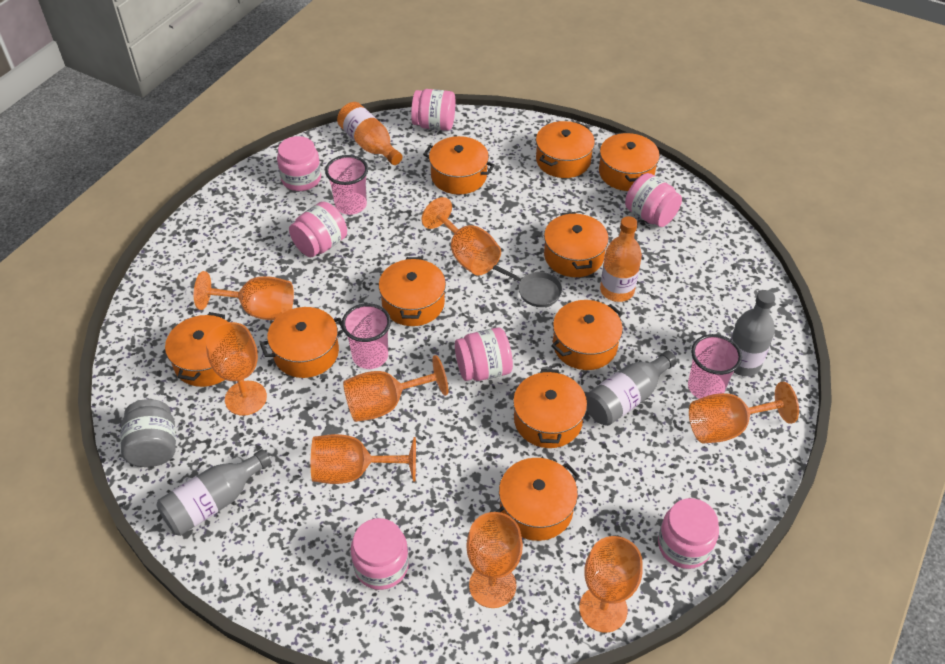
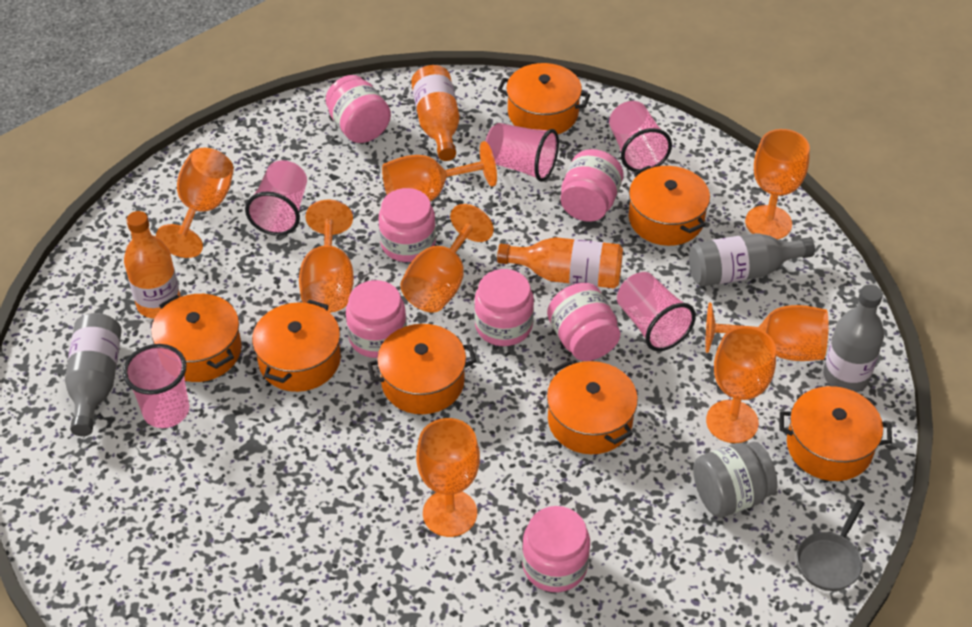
orange bottle: 2 -> 3
orange pot: 10 -> 7
pink cup: 3 -> 5

